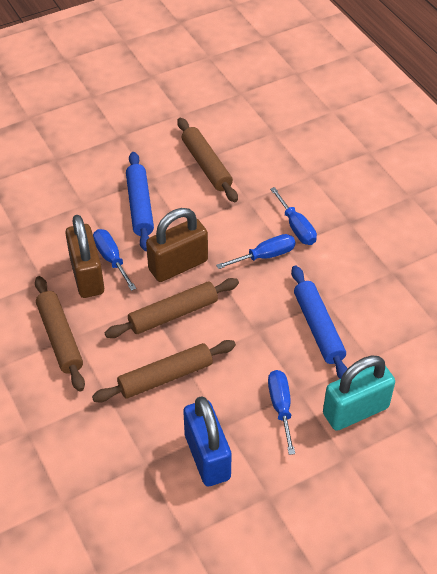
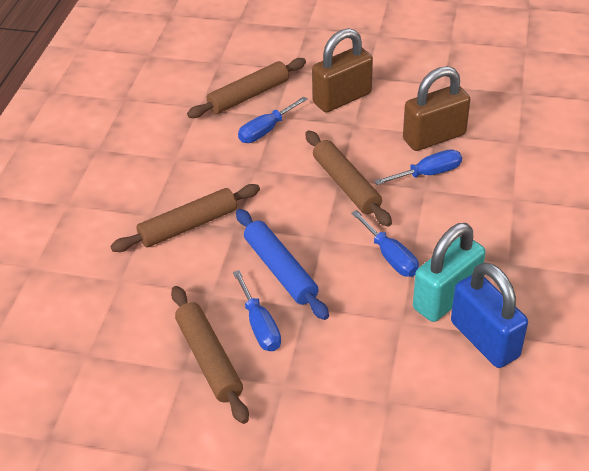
blue rolling pin: 2 -> 1

